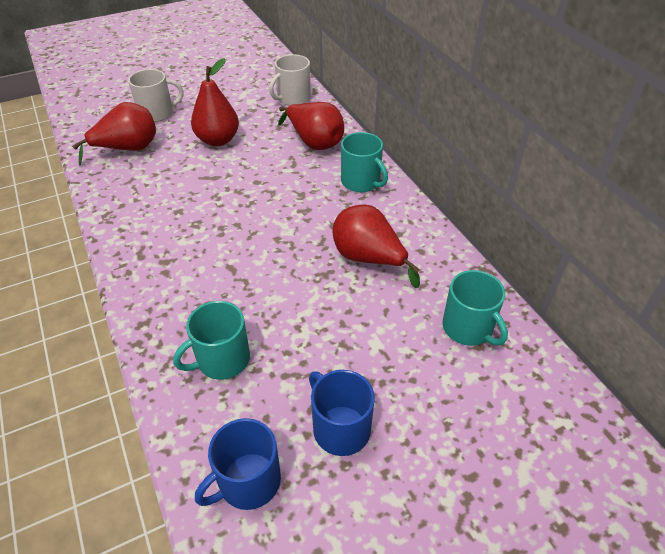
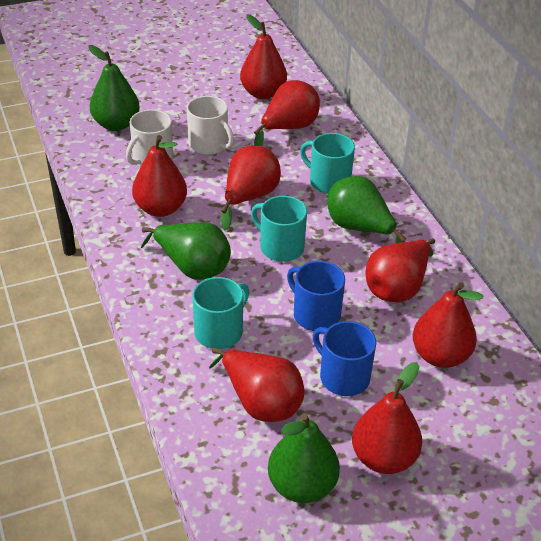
green pear: 0 -> 4
red pear: 4 -> 8

